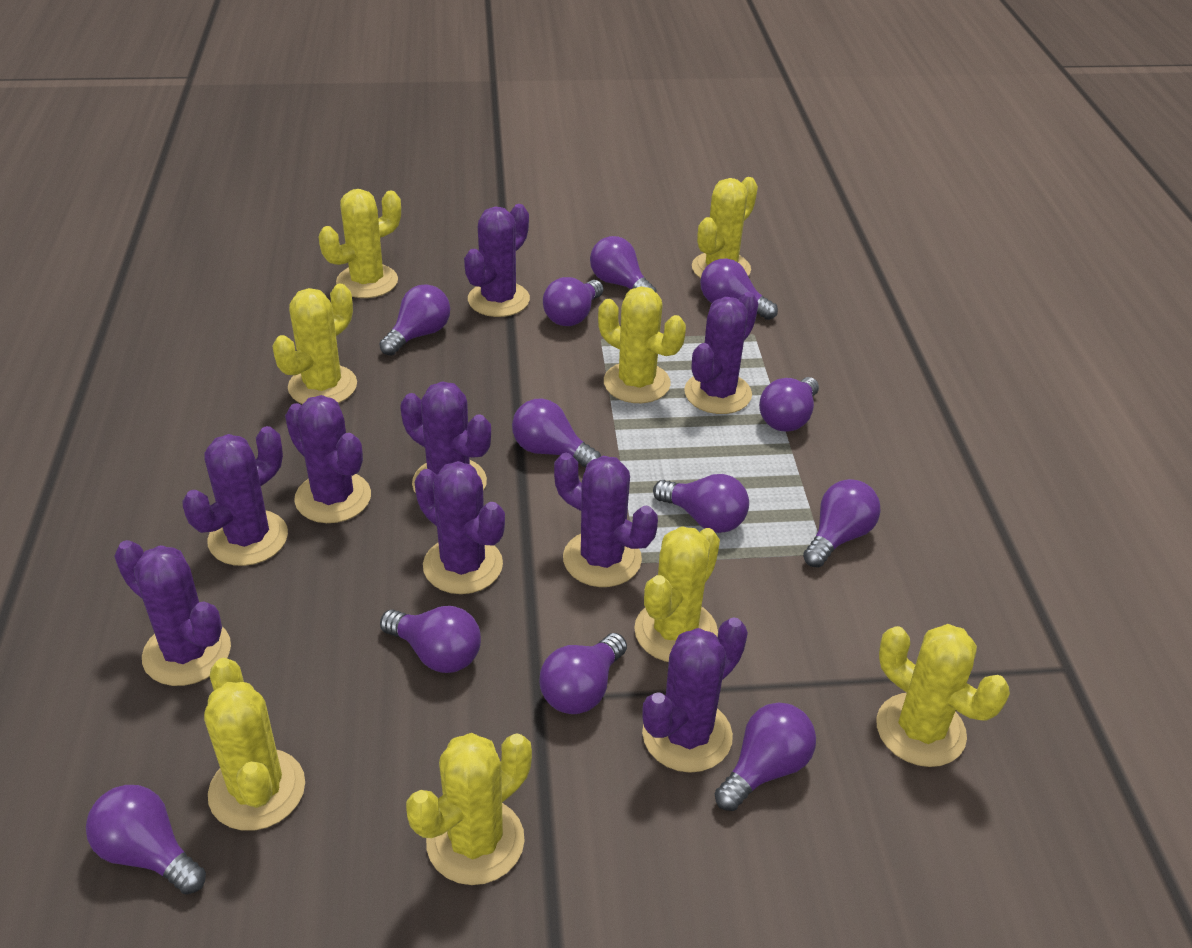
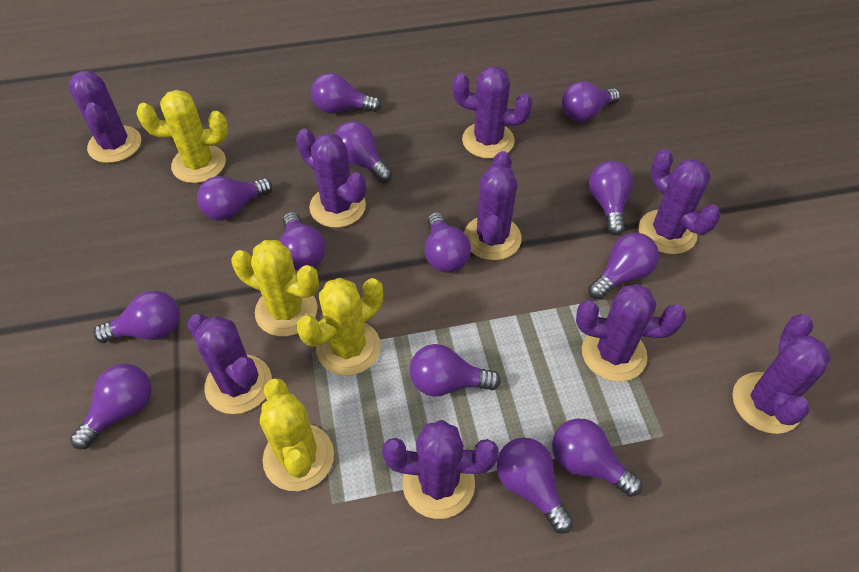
purple light bulb: 12 -> 13
yellow cactus: 8 -> 4

